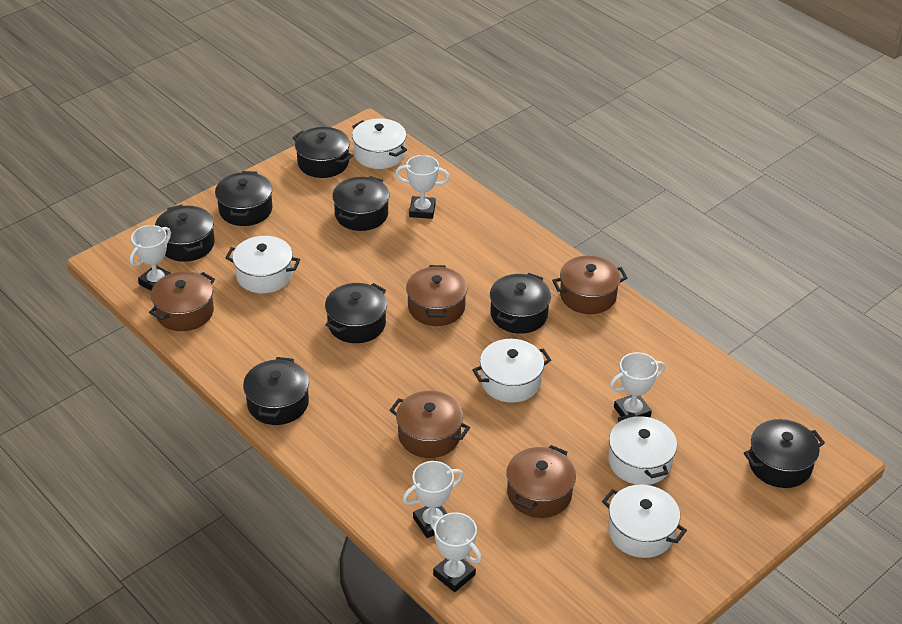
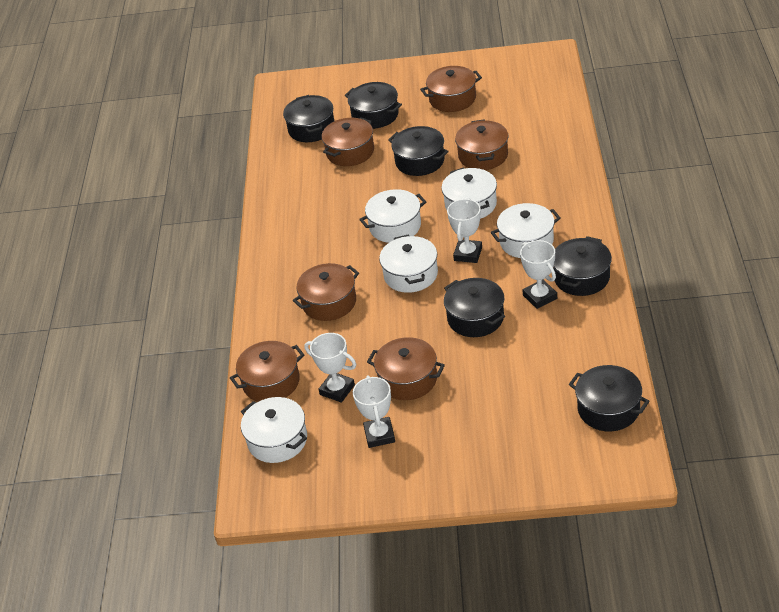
black pot: 8 -> 6
brown pot: 5 -> 6
white trophy: 5 -> 4

